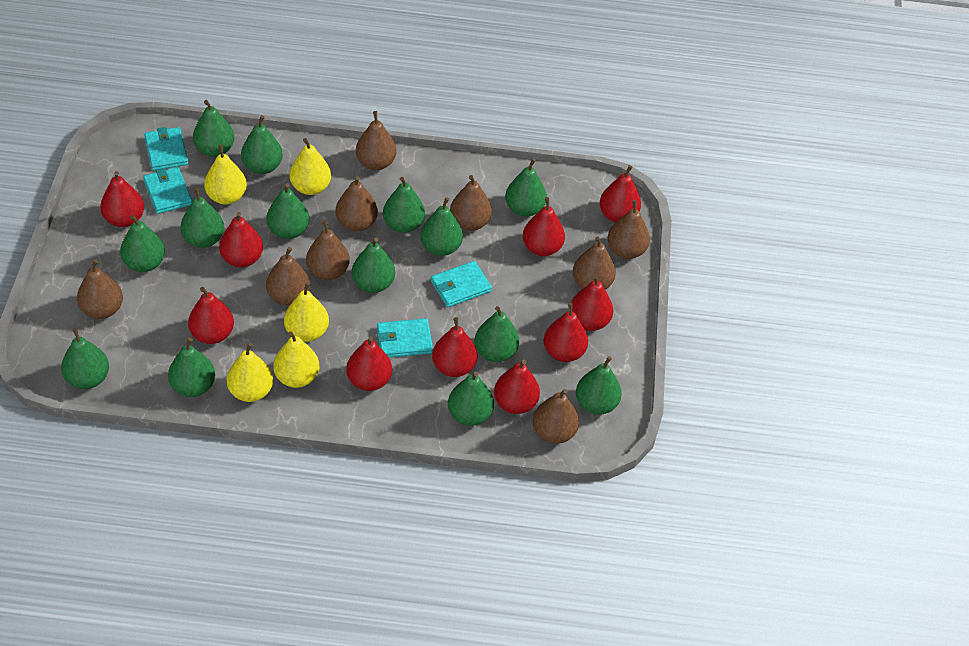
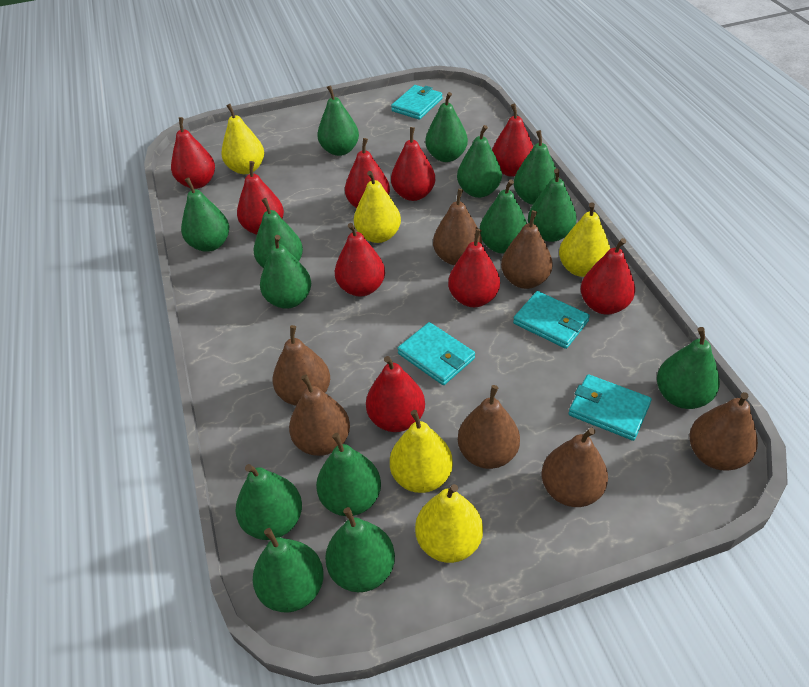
brown pear: 9 -> 7
red pear: 10 -> 9

